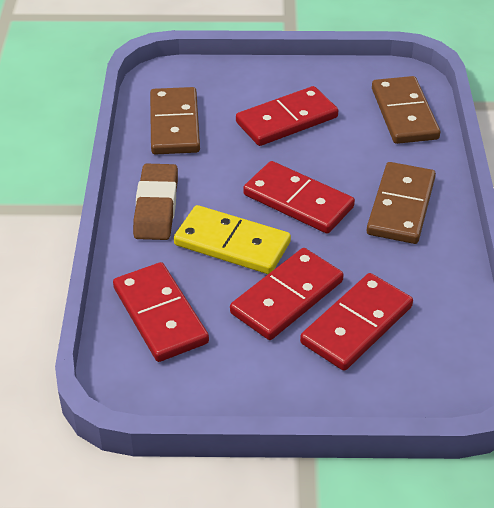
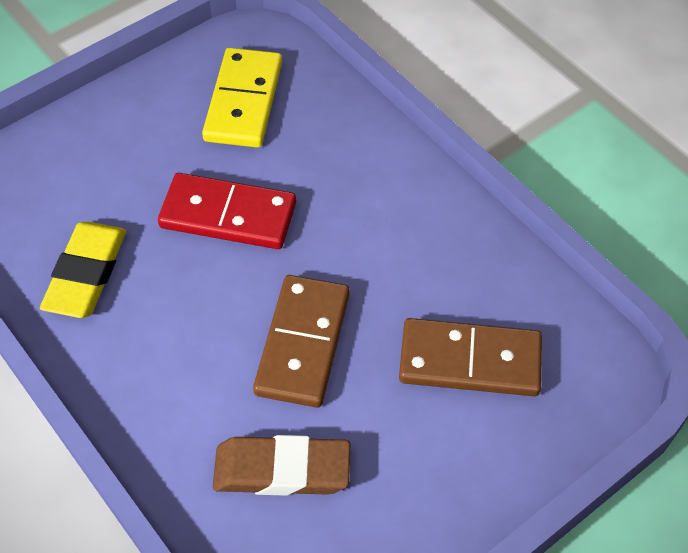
brown domino: 3 -> 2
red domino: 5 -> 1
yellow eraser: 0 -> 1

